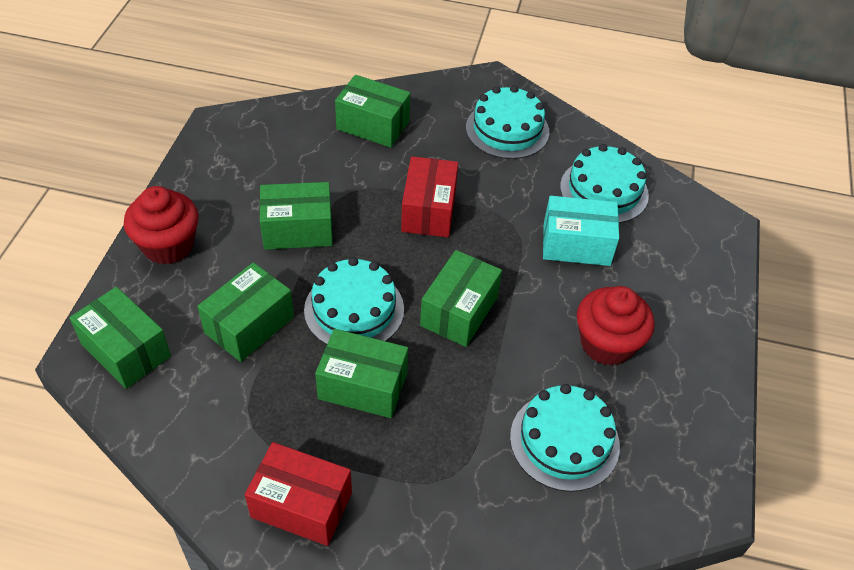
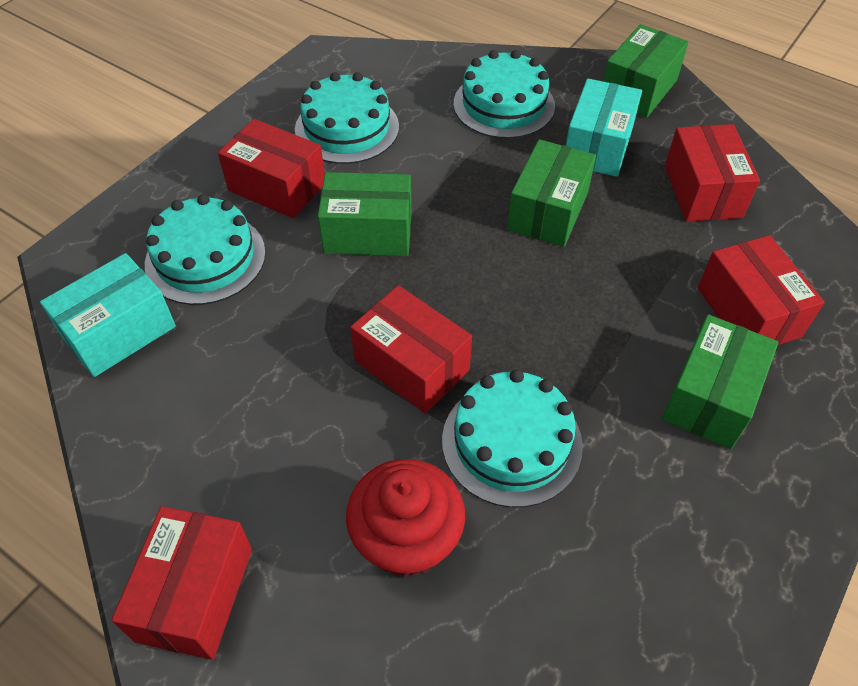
green box: 6 -> 4
red box: 2 -> 5
red cupcake: 2 -> 1
turquoise box: 1 -> 2

